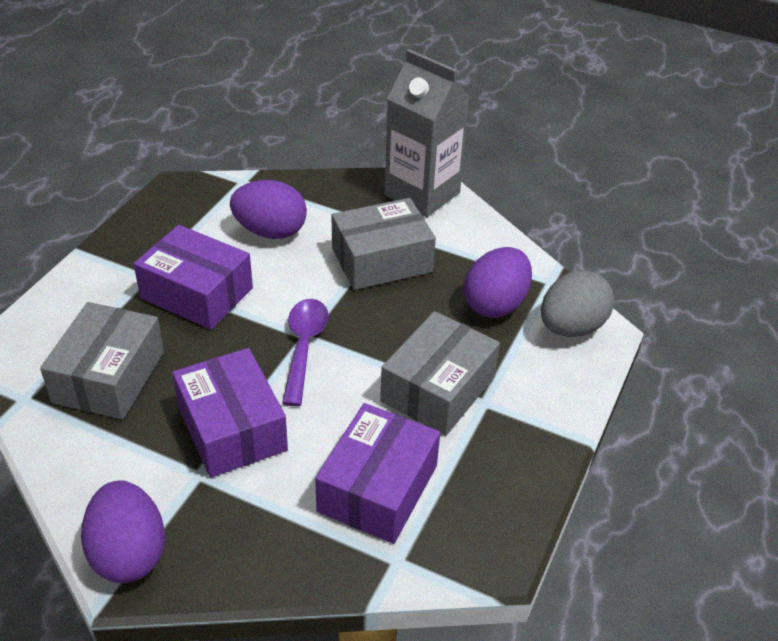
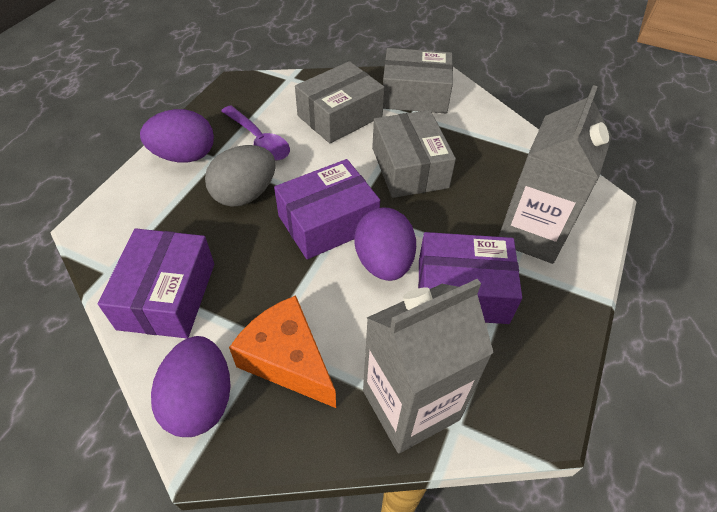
grey carton: 1 -> 2
orange cheese: 0 -> 1

